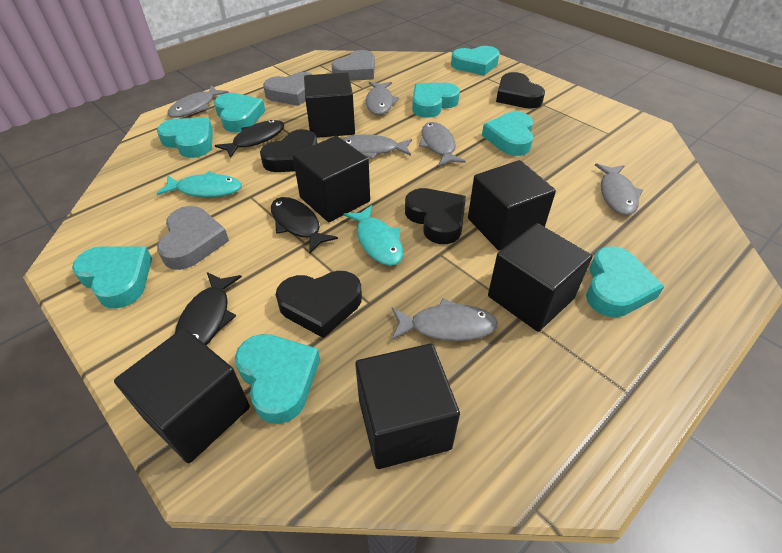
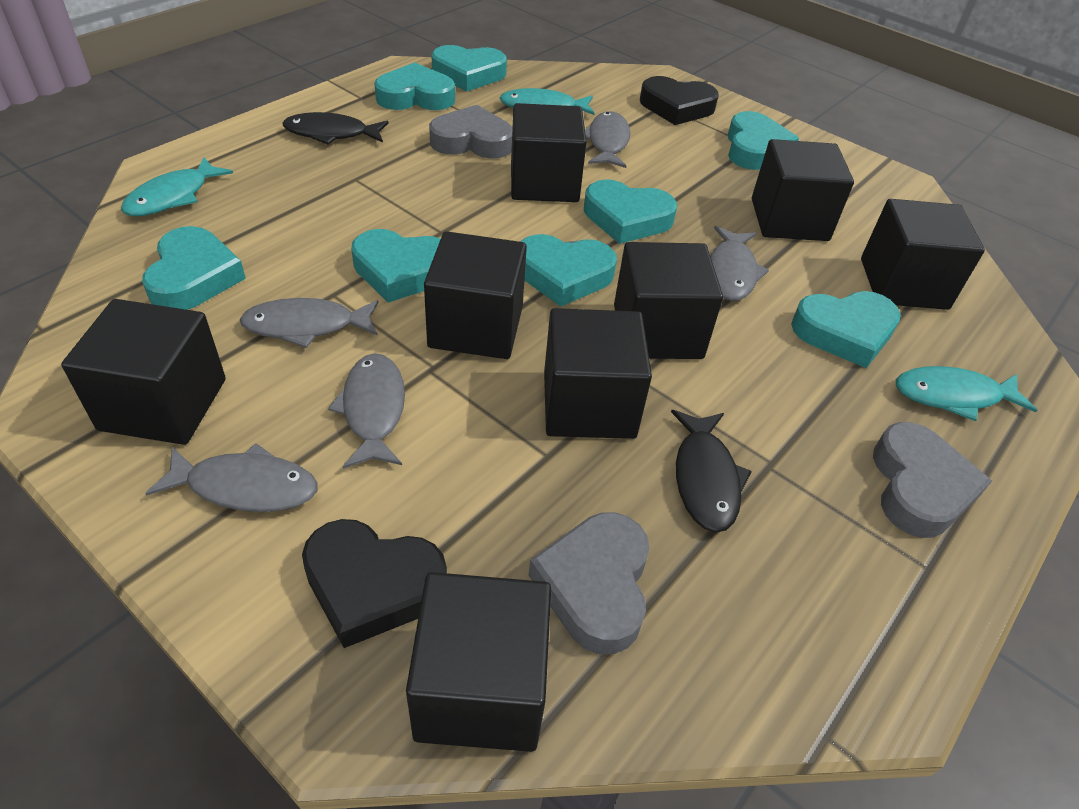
black cube: 6 -> 8
black fish: 3 -> 2
black heart: 4 -> 2
grey fish: 6 -> 5
turquoise fish: 2 -> 3

